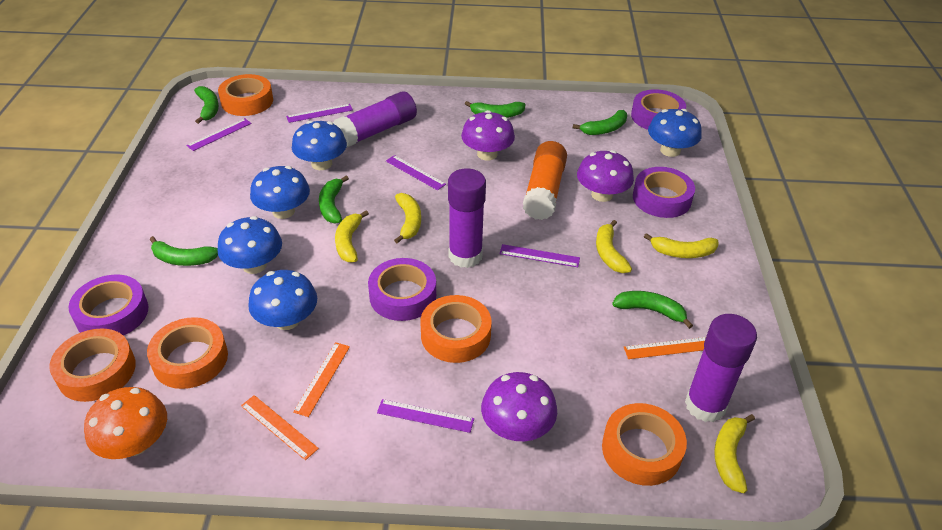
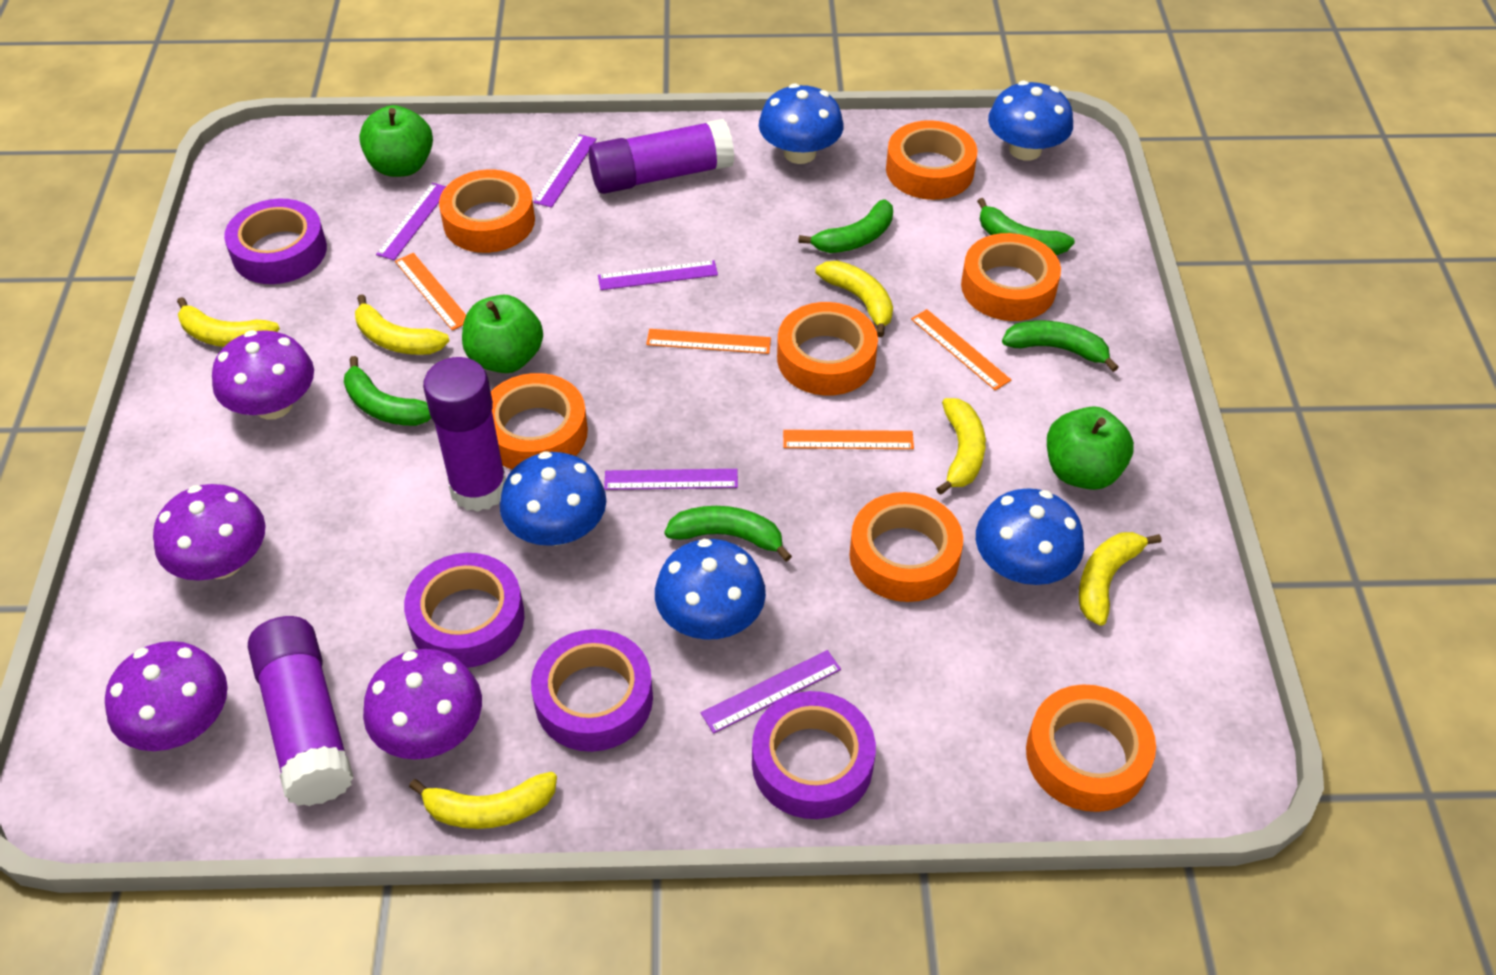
green apple: 0 -> 3
green banana: 6 -> 5
orange glue stick: 1 -> 0
orange mushroom: 1 -> 0
orange ruler: 3 -> 4
orange tape: 5 -> 7
purple mushroom: 3 -> 4
yellow banana: 5 -> 6

